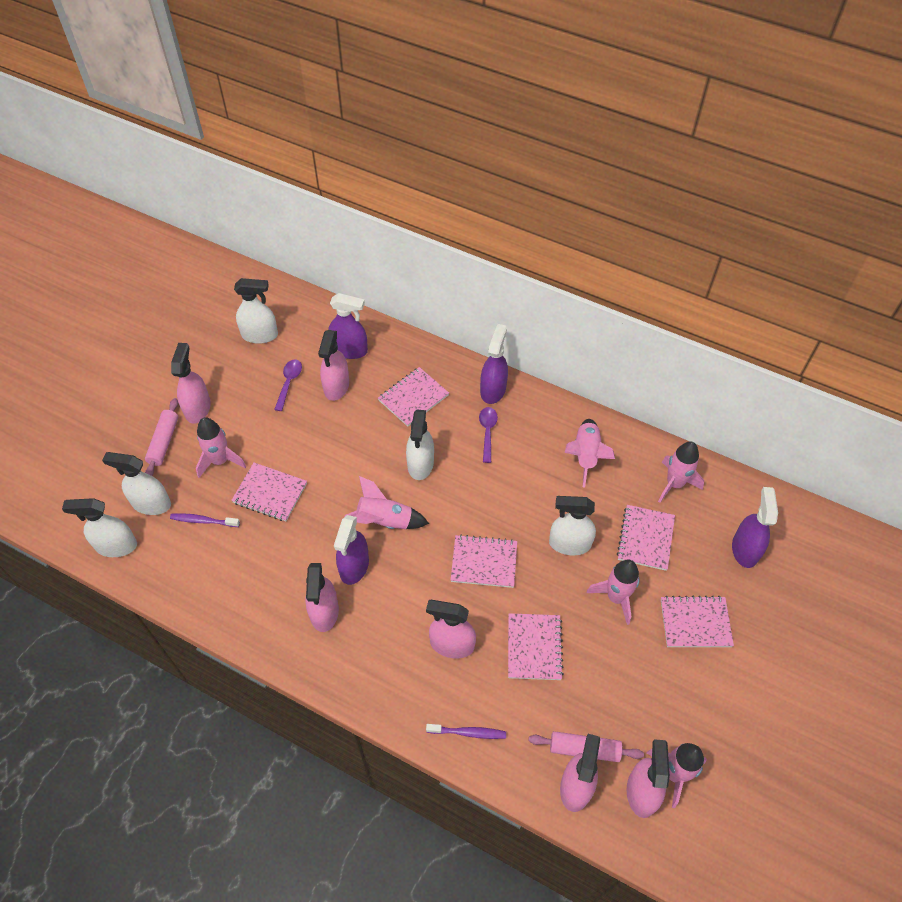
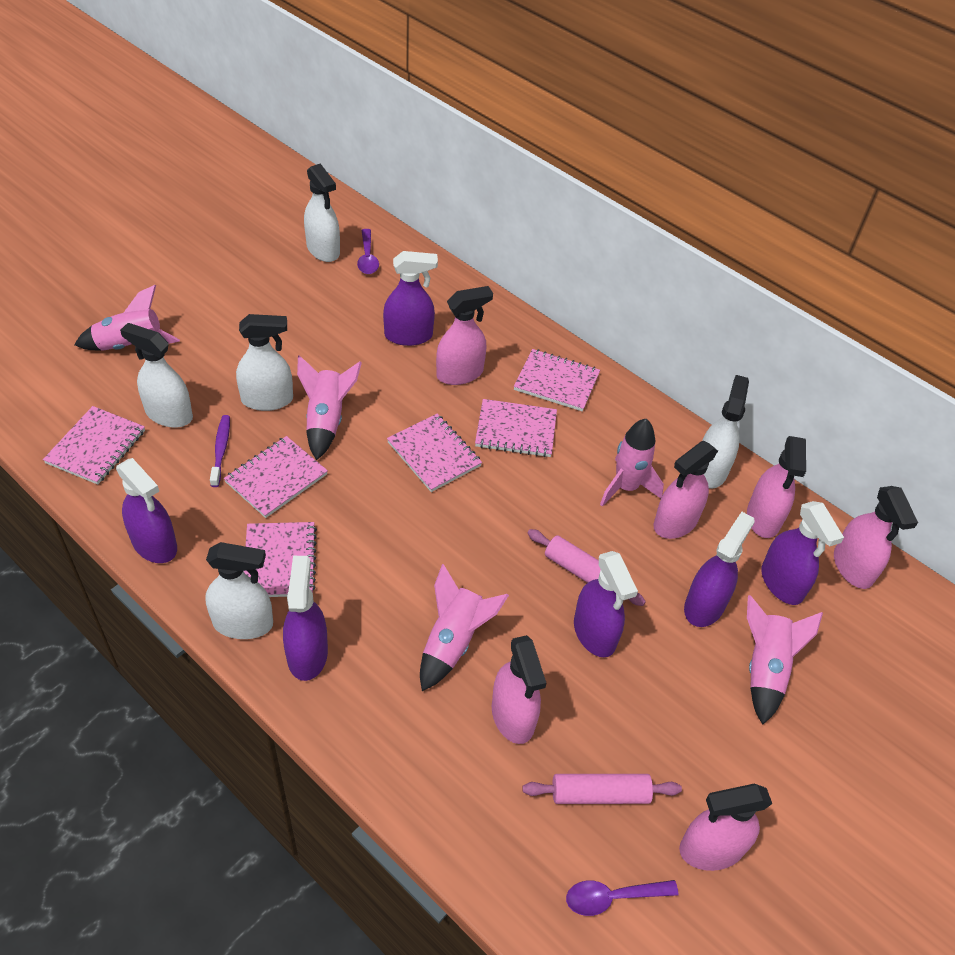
pink rocket: 6 -> 5
purple spray bottle: 4 -> 6
purple toothbrush: 2 -> 1

